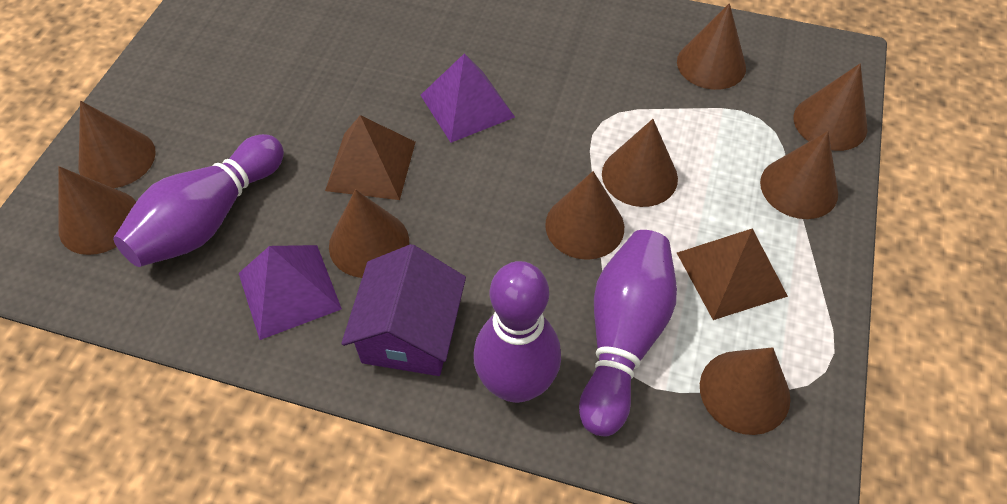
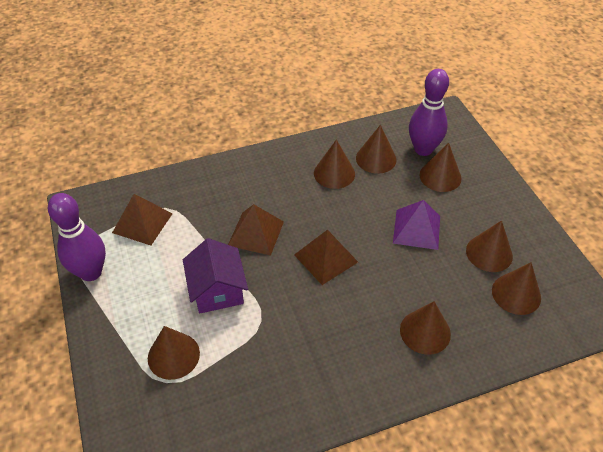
brown cone: 9 -> 7
brown pyramid: 2 -> 3
purple bowling pin: 3 -> 2
purple pyramid: 2 -> 1

